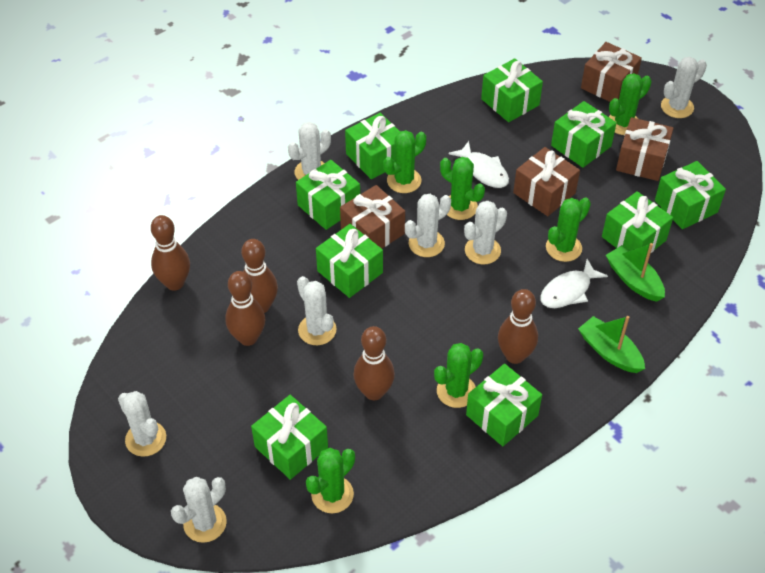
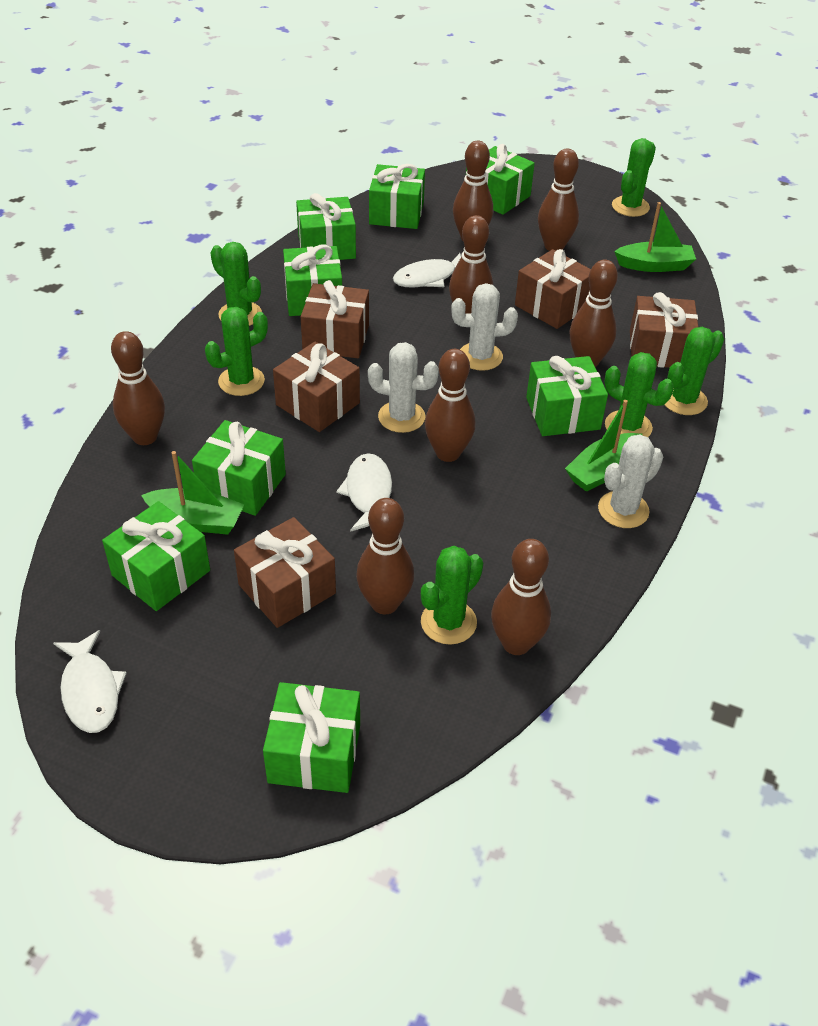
brown bowling pin: 5 -> 8
brown gift: 4 -> 5
green boat: 2 -> 3
green gift: 9 -> 8
white cactus: 7 -> 3
white fish: 2 -> 3

